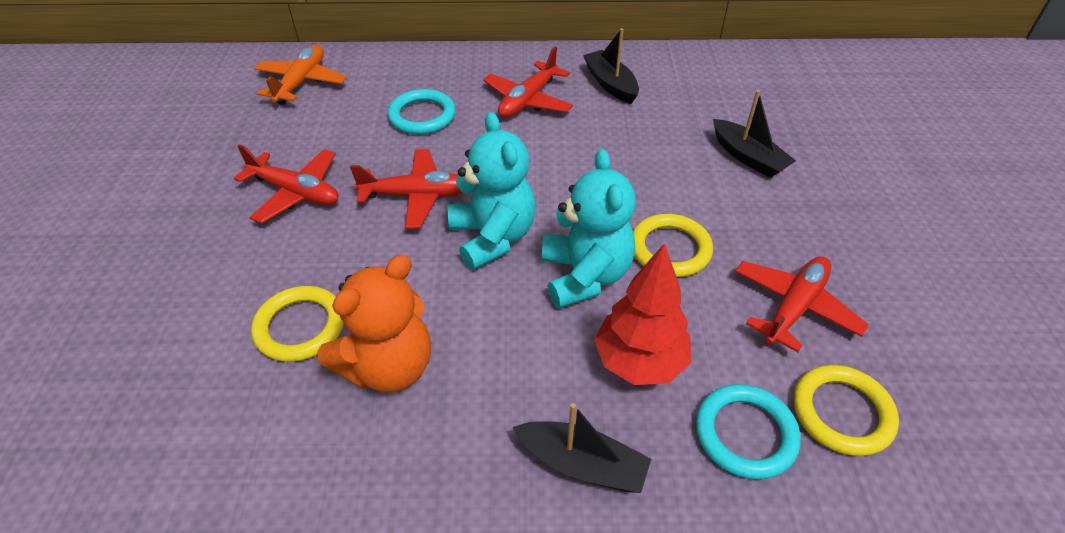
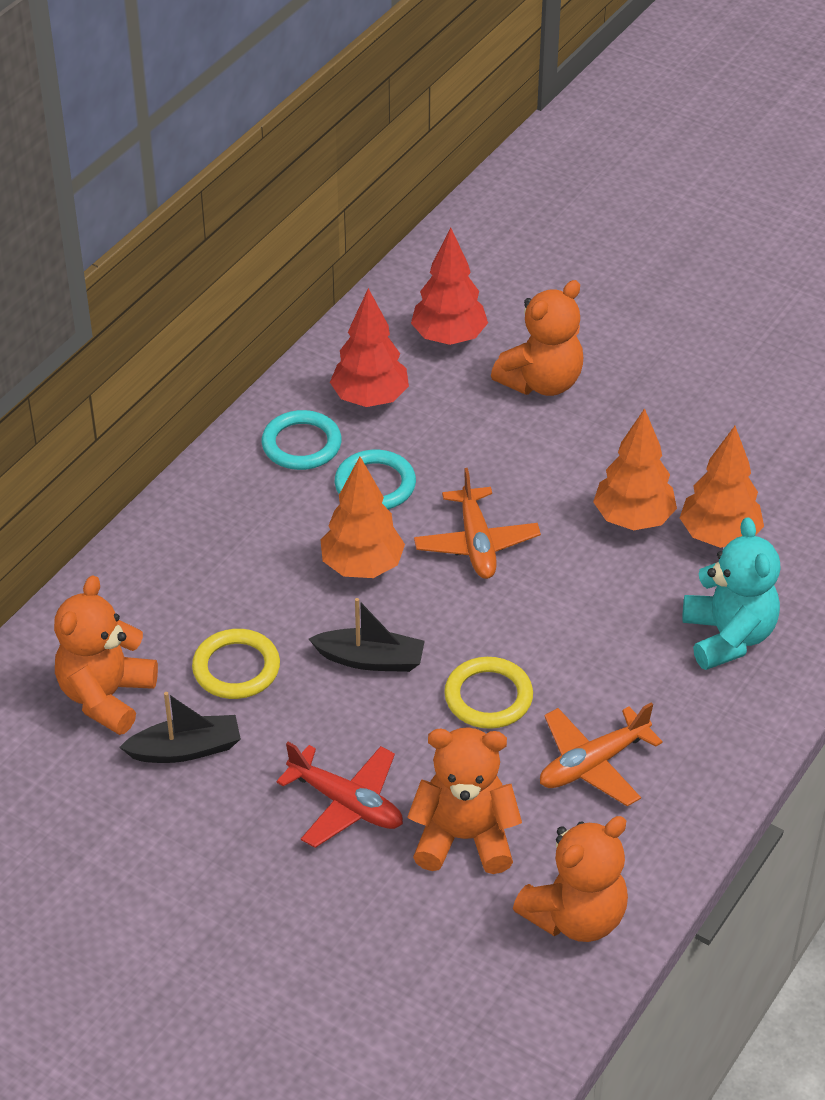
black boat: 3 -> 2
orange plane: 1 -> 2
orange teddy bear: 1 -> 4
orange tree: 0 -> 3
red plane: 4 -> 1
red tree: 1 -> 2
turquoise teddy bear: 2 -> 1
yellow ring: 3 -> 2

